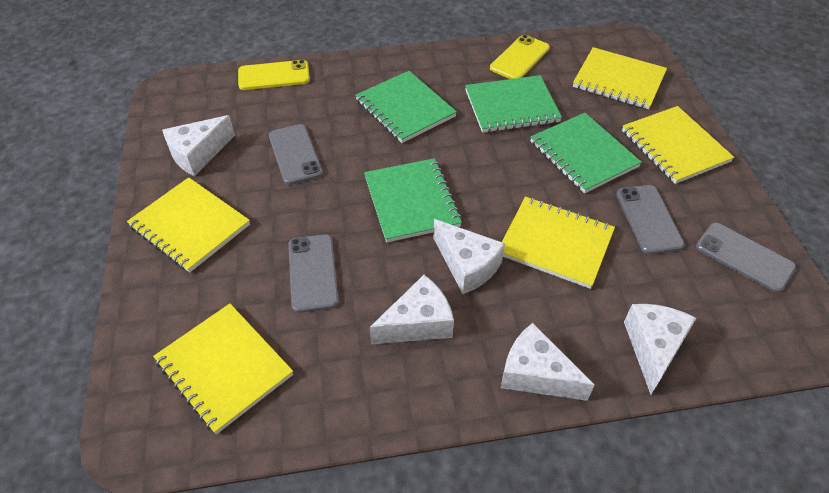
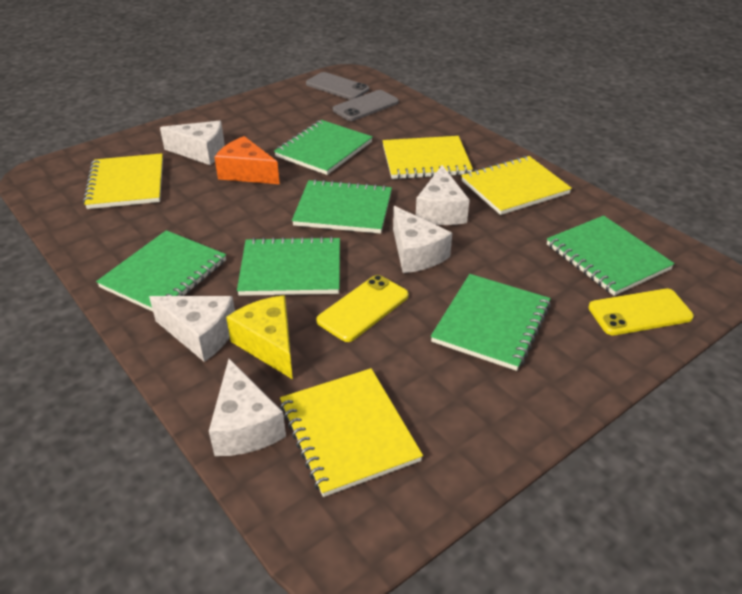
green notebook: 4 -> 6
grey phone: 4 -> 2
orange cheese: 0 -> 1
yellow cheese: 0 -> 1
yellow notebook: 5 -> 4

